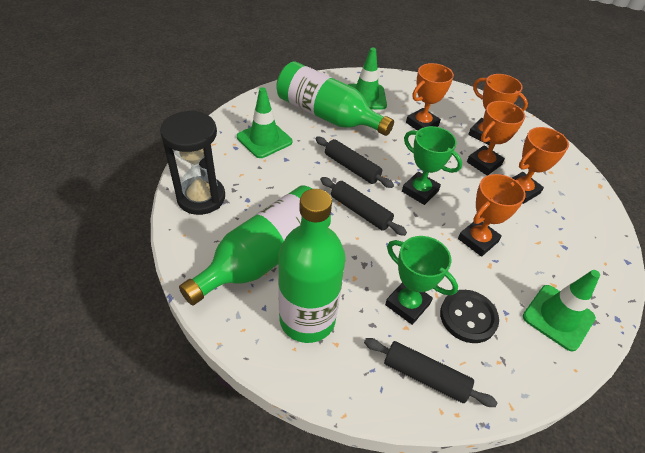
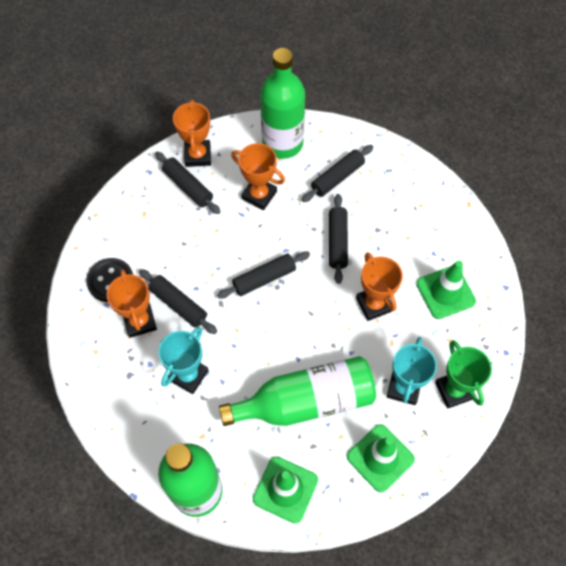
black hourglass: 1 -> 0
black rolling pin: 3 -> 5
green trophy: 2 -> 1
orange trophy: 5 -> 4
turquoise trophy: 0 -> 2

